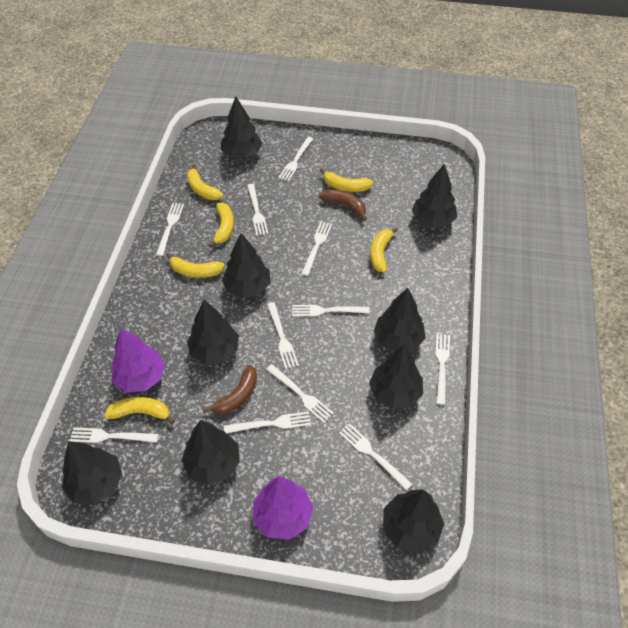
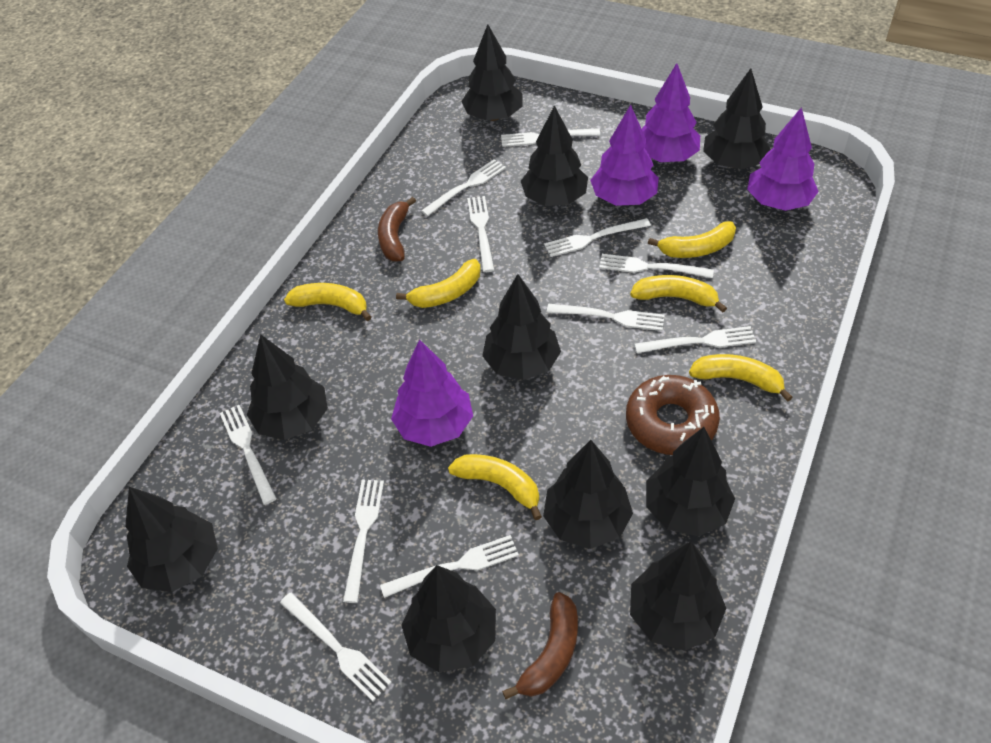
black tree: 9 -> 10
brown donut: 0 -> 1
purple tree: 2 -> 4

